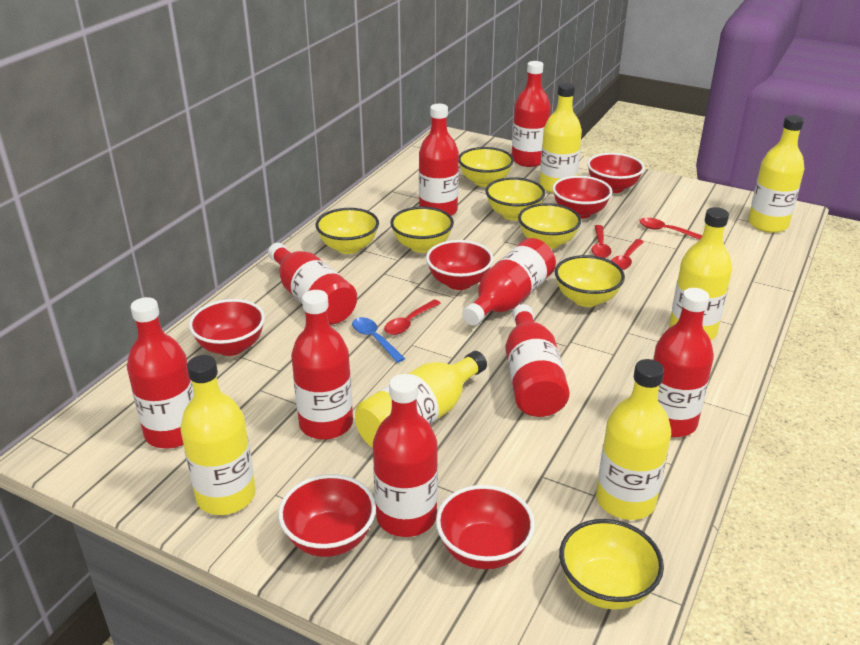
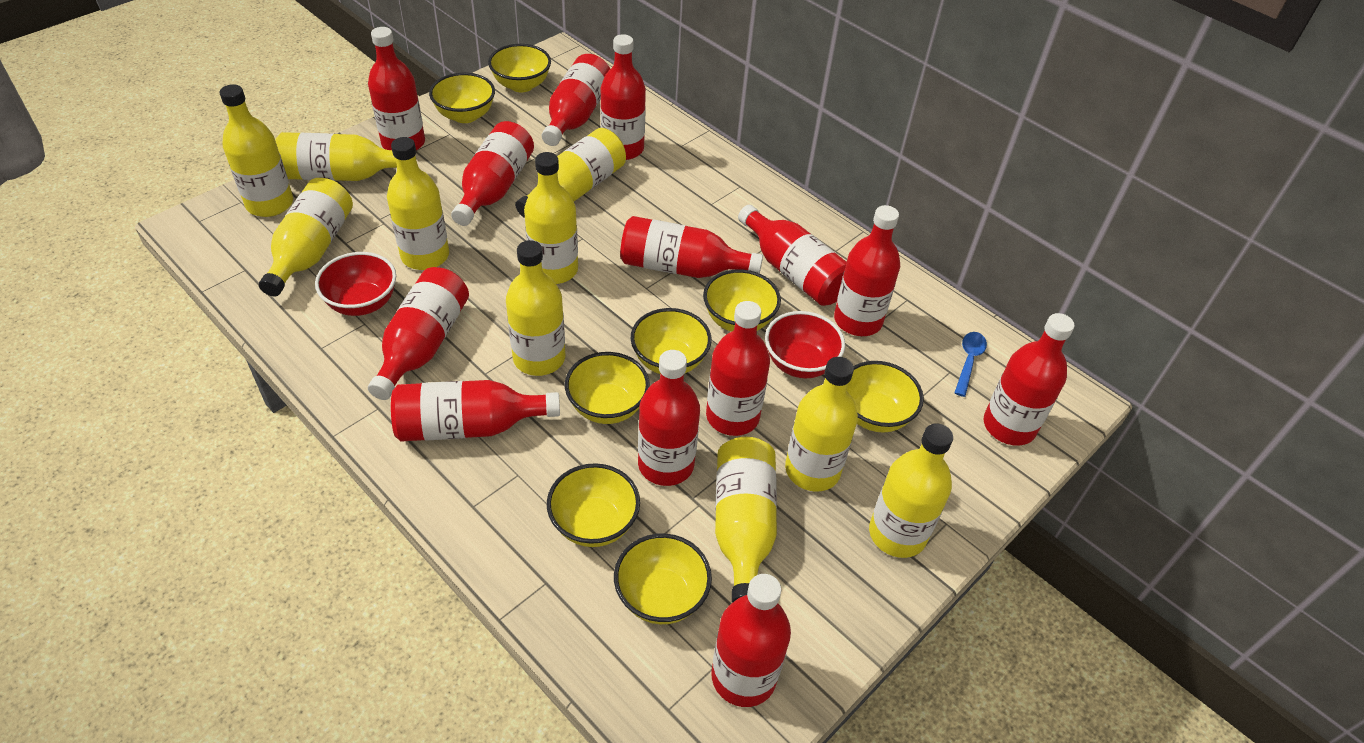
red bottle: 9 -> 13
red bowl: 6 -> 2
red spoon: 4 -> 0
yellow bottle: 6 -> 10
yellow bowl: 7 -> 8

